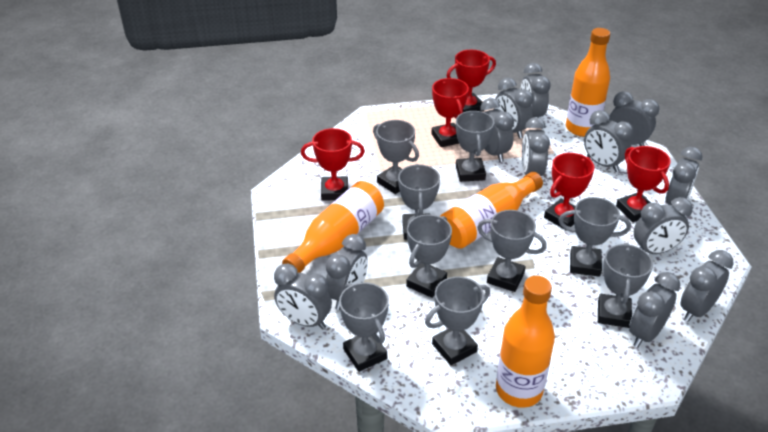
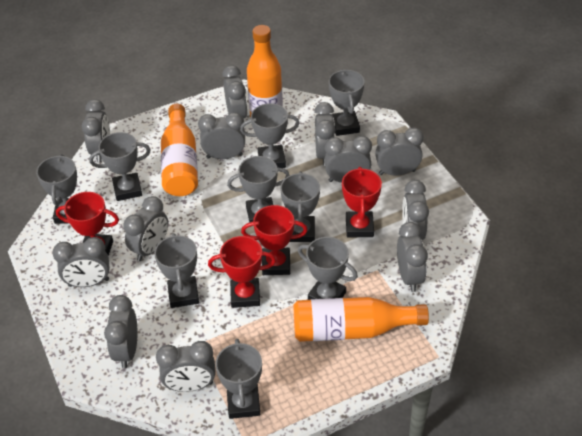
orange bottle: 4 -> 3
red trophy: 5 -> 4

